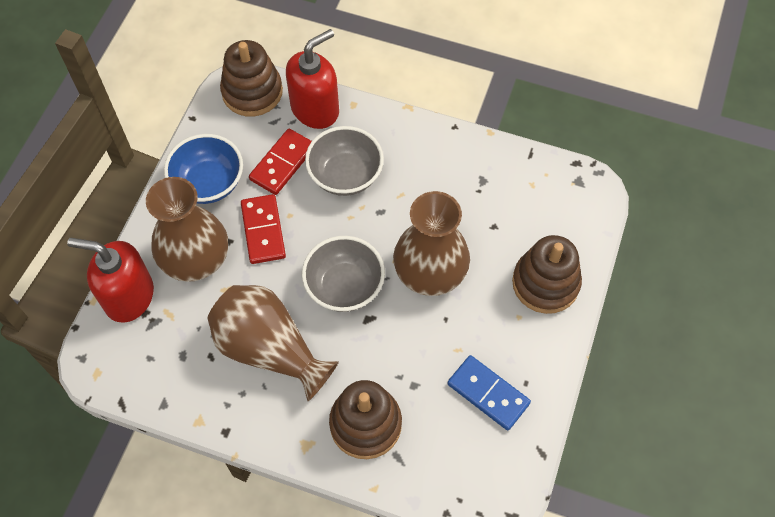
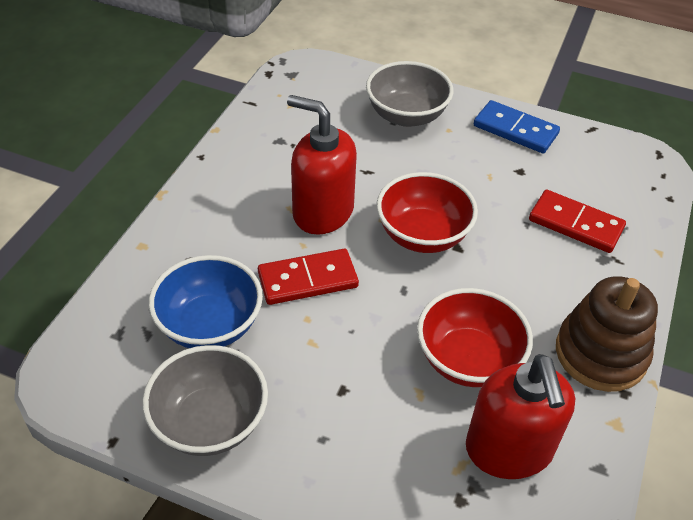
brown stacking toy: 3 -> 1
brown vase: 3 -> 0
red bowl: 0 -> 2

